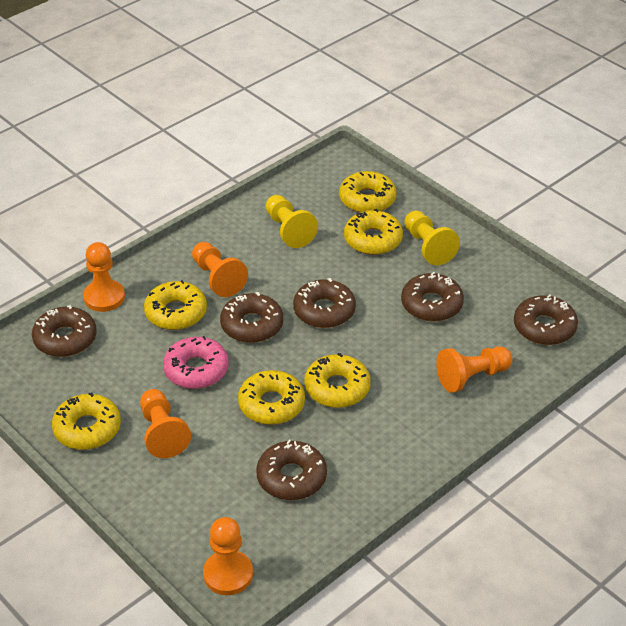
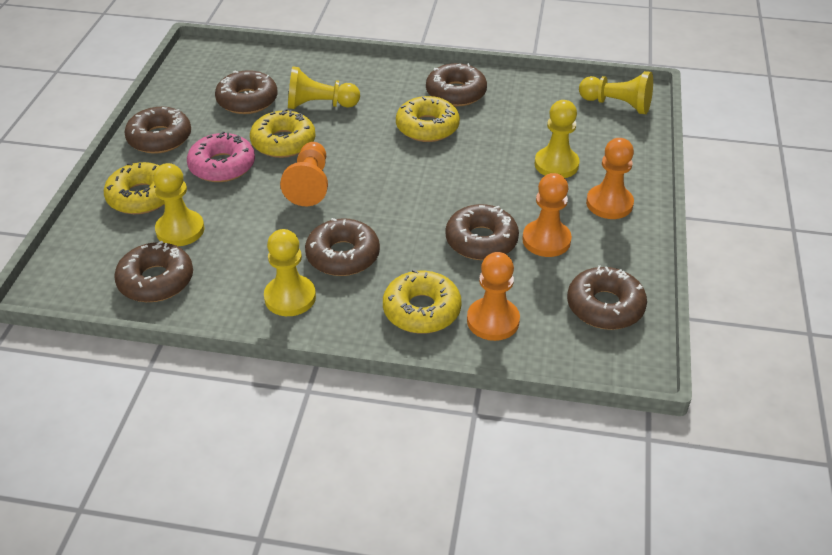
brown donut: 6 -> 7
orange pawn: 5 -> 4
yellow donut: 6 -> 4
yellow pawn: 2 -> 5

